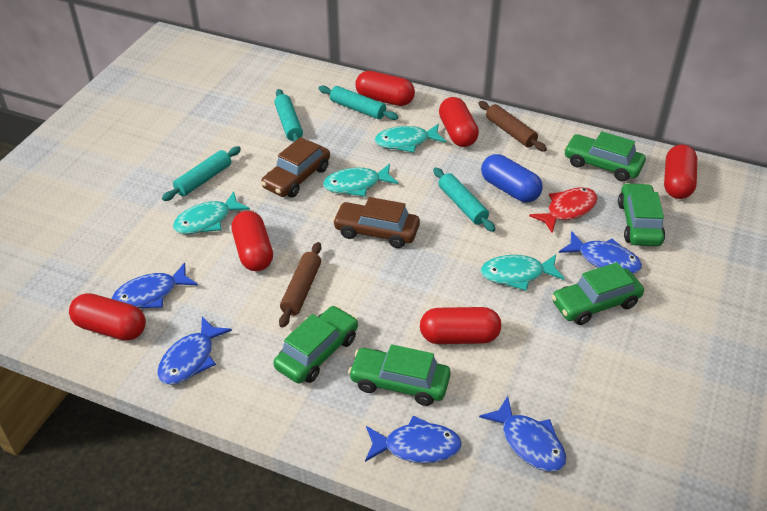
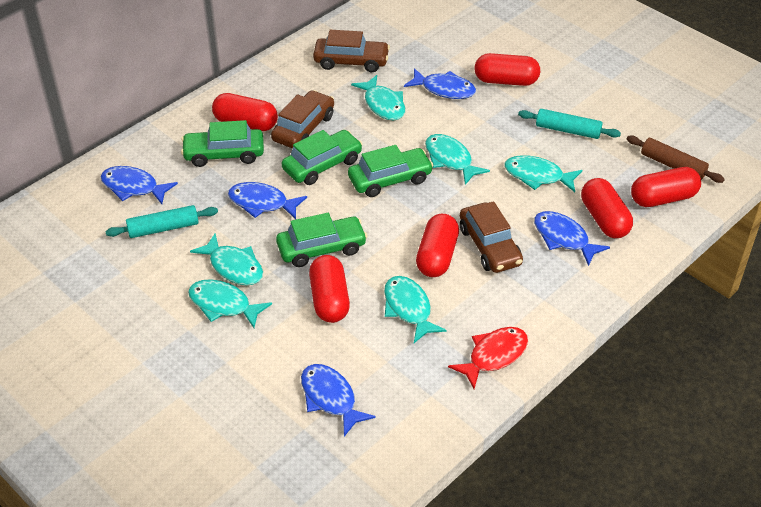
blue capsule: 1 -> 0
brown car: 2 -> 3
brown rolling pin: 2 -> 1
green car: 5 -> 4
turquoise fish: 4 -> 6
turquoise rolling pin: 4 -> 2

